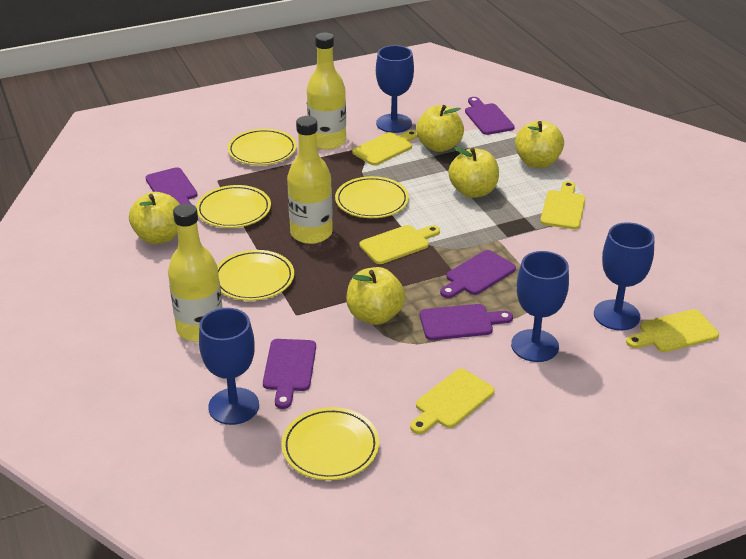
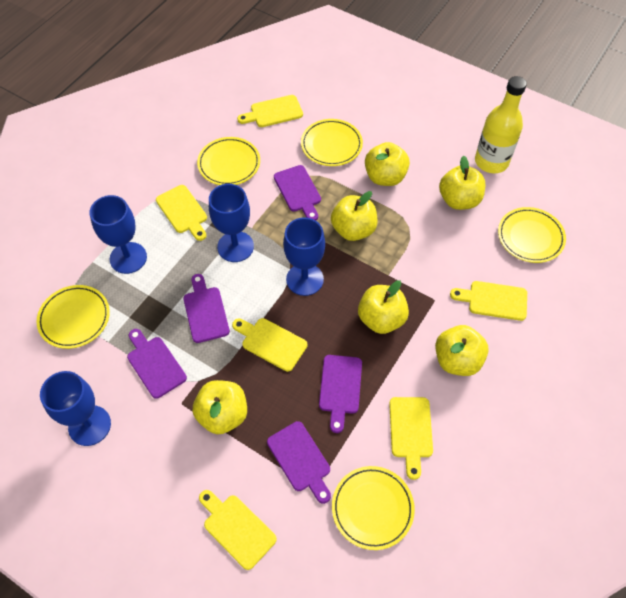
yellow apple: 5 -> 6
yellow bottle: 3 -> 1
yellow cutting board: 5 -> 6

